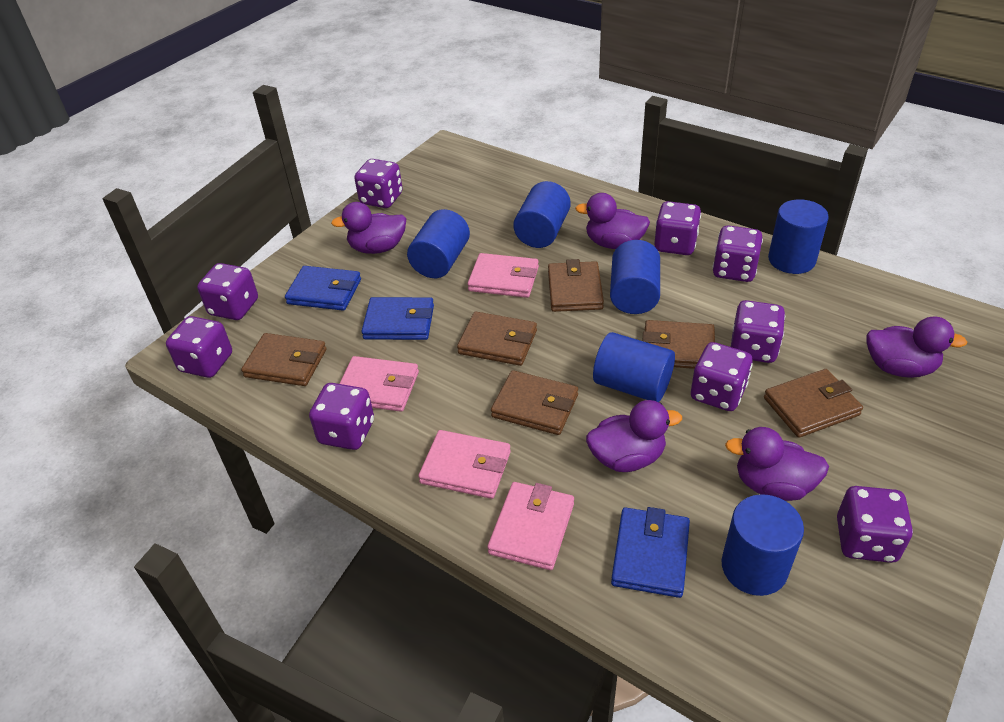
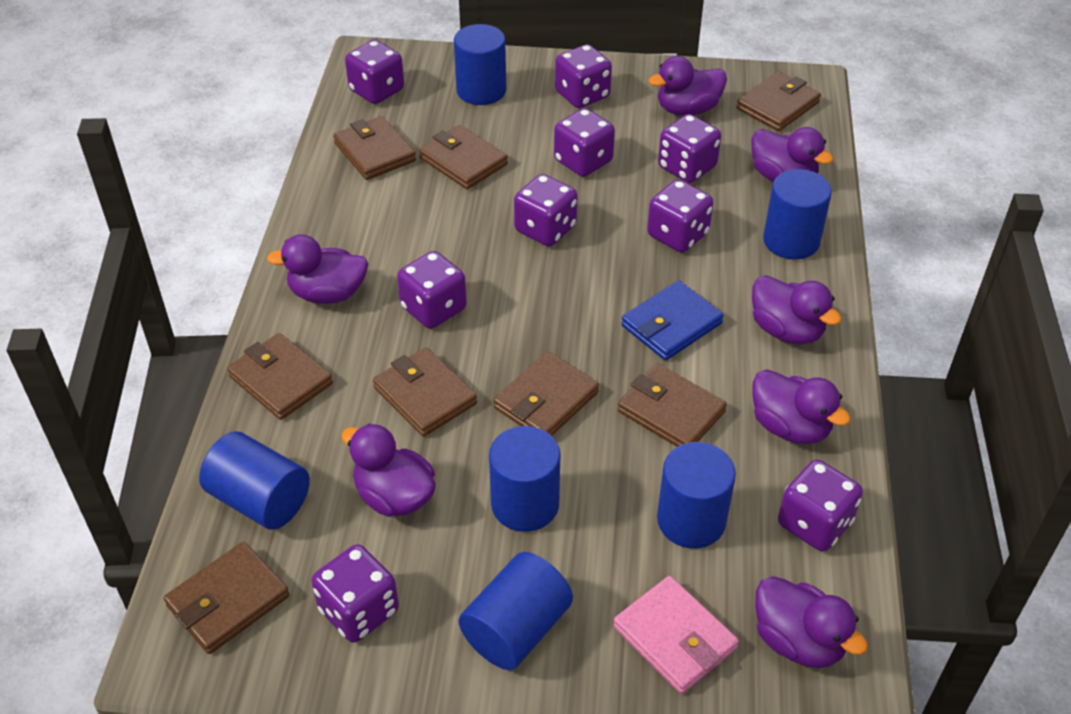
blue wallet: 3 -> 1
brown wallet: 6 -> 8
pink wallet: 4 -> 1
purple duck: 5 -> 7

